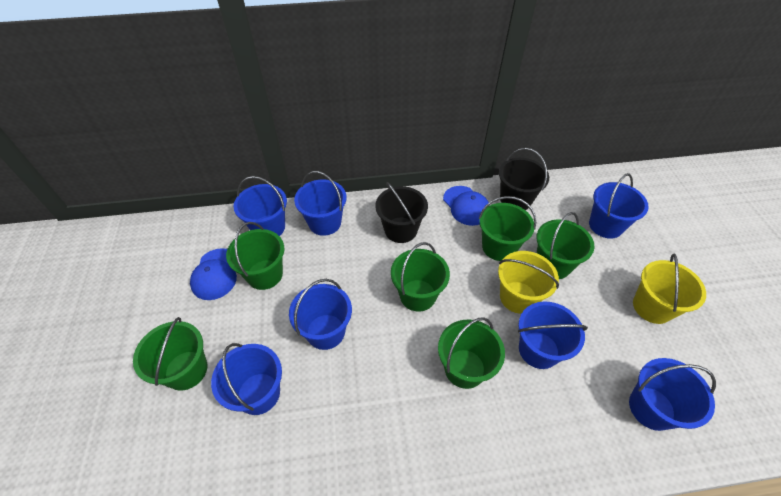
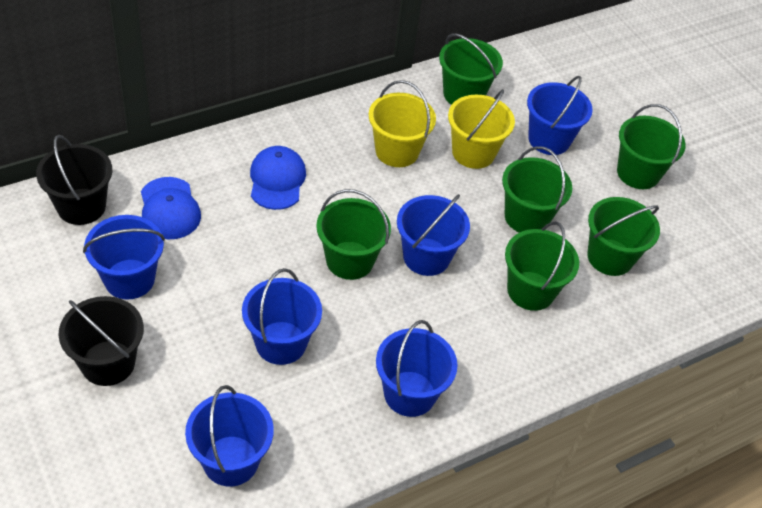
blue bucket: 7 -> 6

